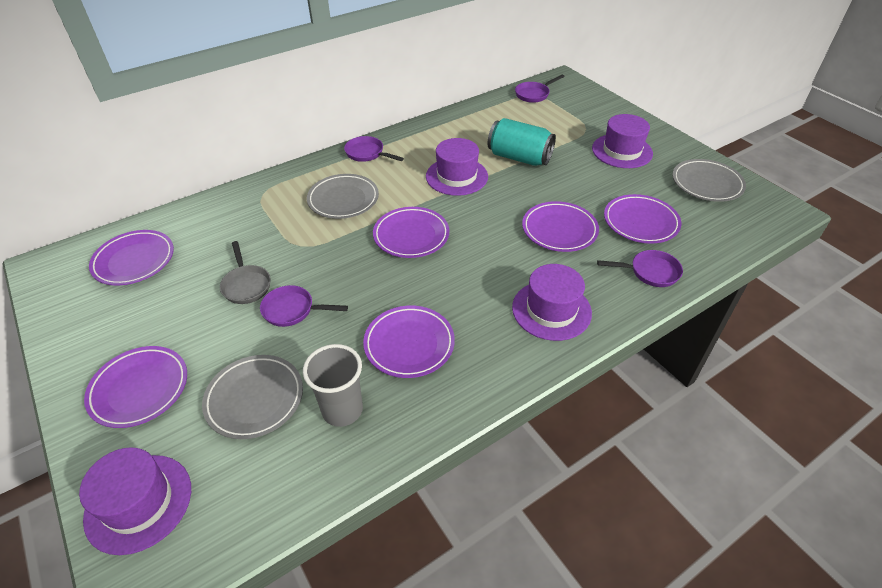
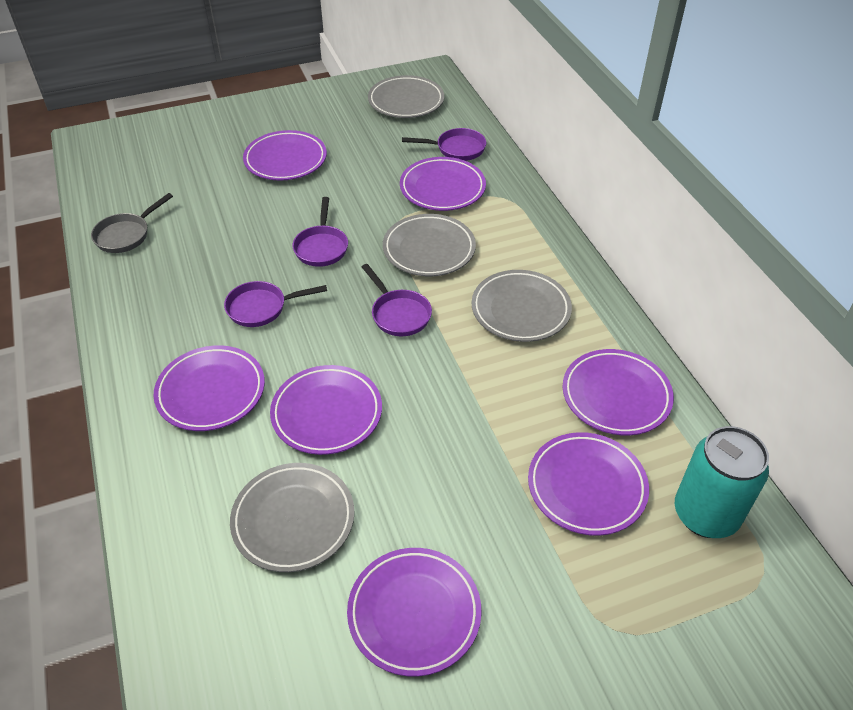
grey cup: 1 -> 0
grey plate: 3 -> 4
purple hat: 4 -> 0
purple plate: 6 -> 7

